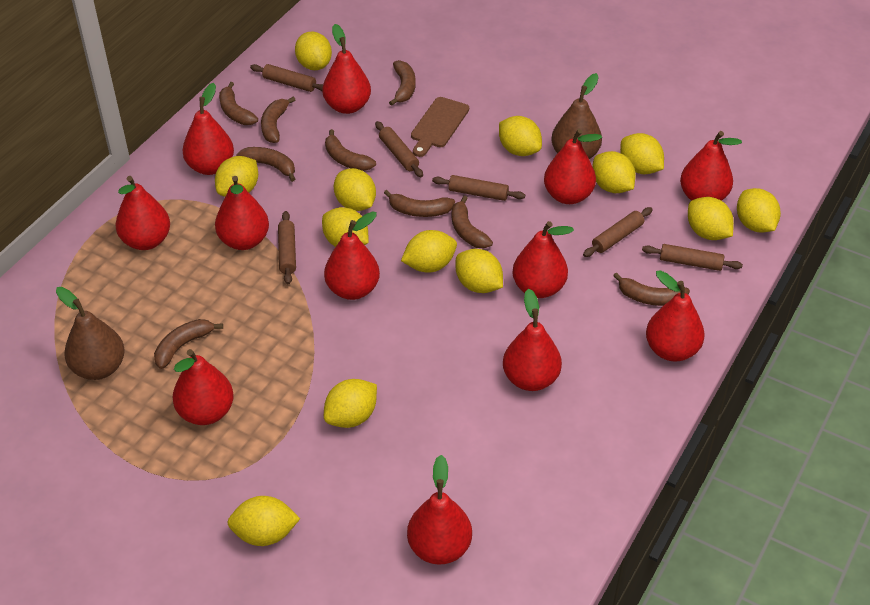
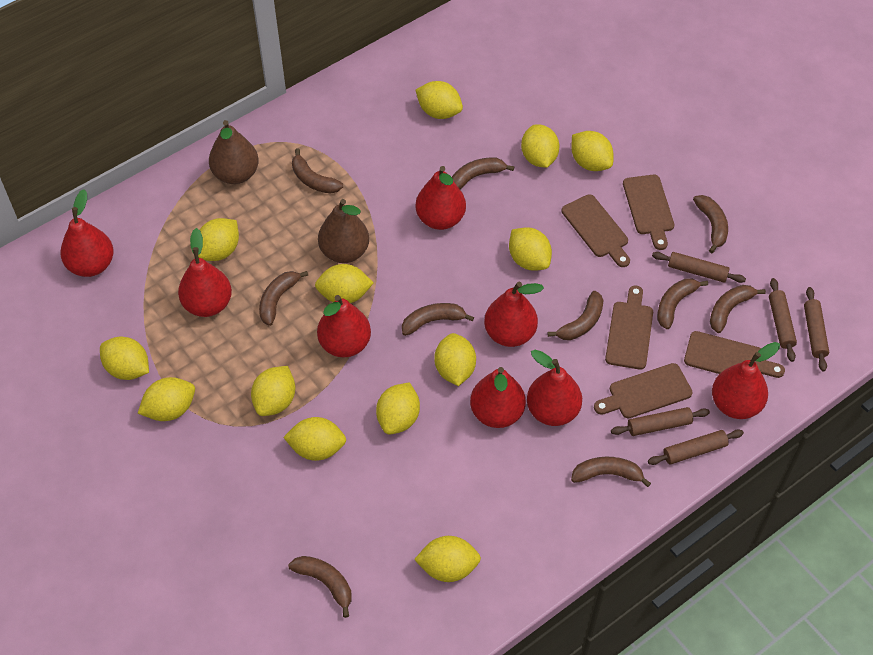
brown banana: 9 -> 10
brown cutting board: 1 -> 5
brown rolling pin: 6 -> 5
red pear: 12 -> 8

